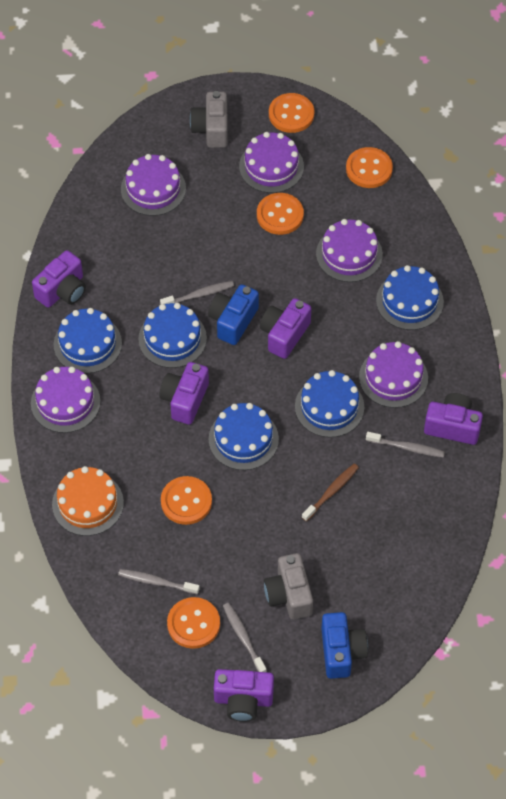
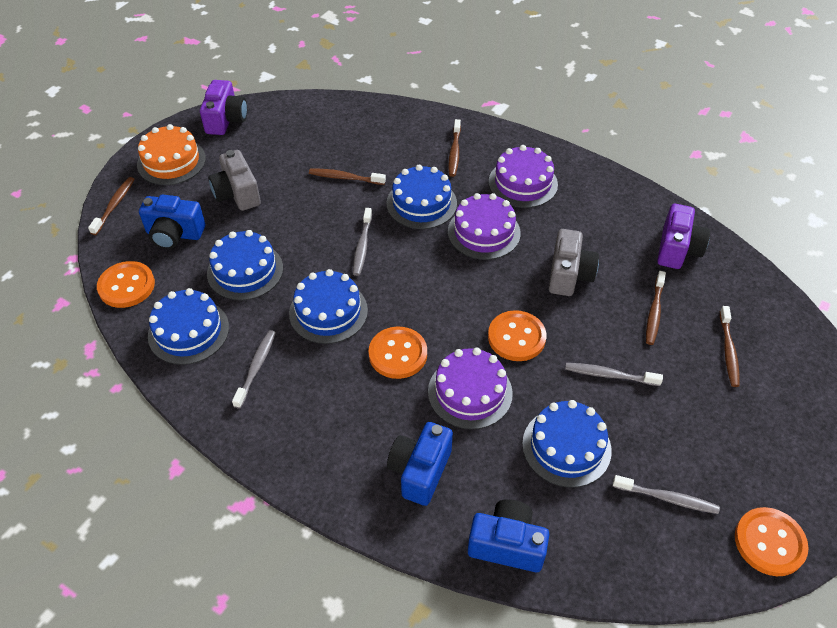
blue camera: 2 -> 3
brown toothbrush: 1 -> 5
orange button: 5 -> 4
purple cake: 5 -> 3
purple camera: 5 -> 2

